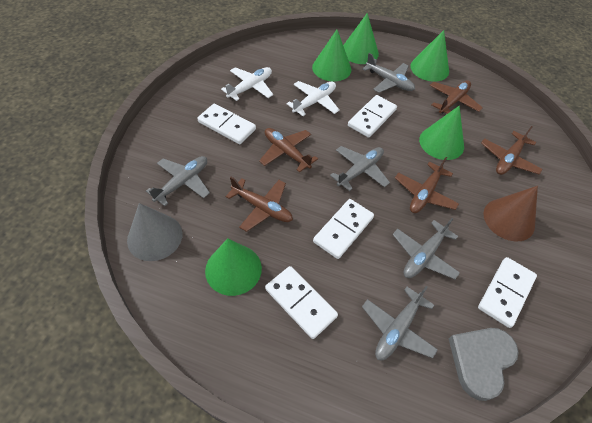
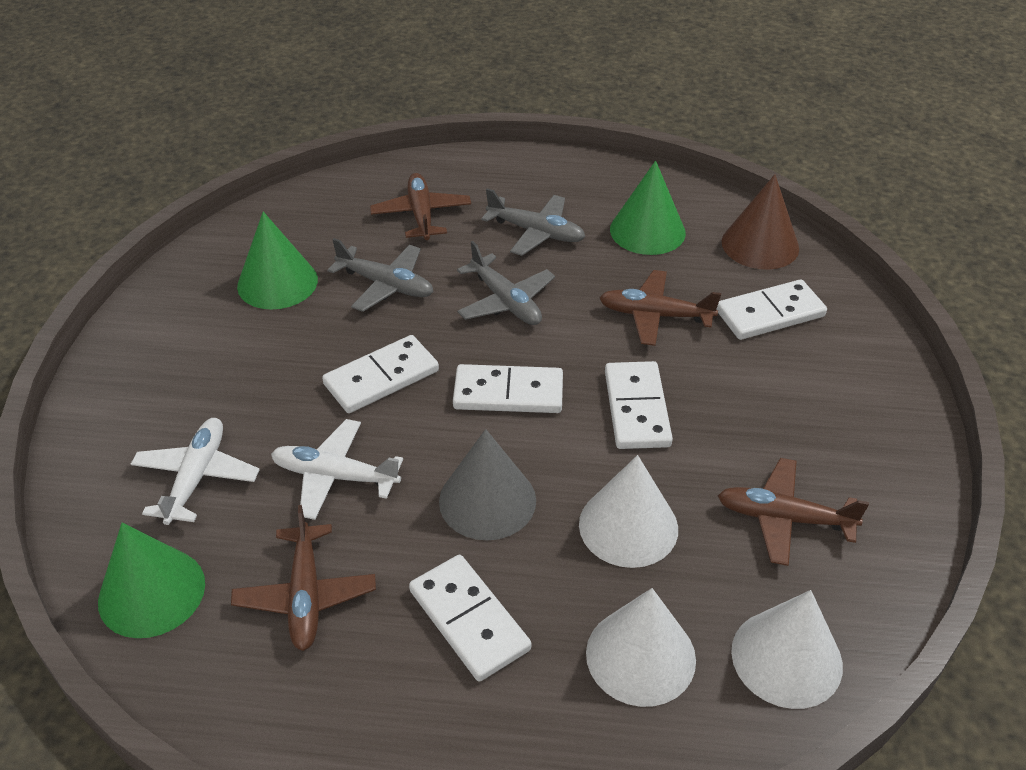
brown plane: 5 -> 4
green cone: 5 -> 3
grey heart: 1 -> 0
grey plane: 5 -> 3
white cone: 0 -> 3

